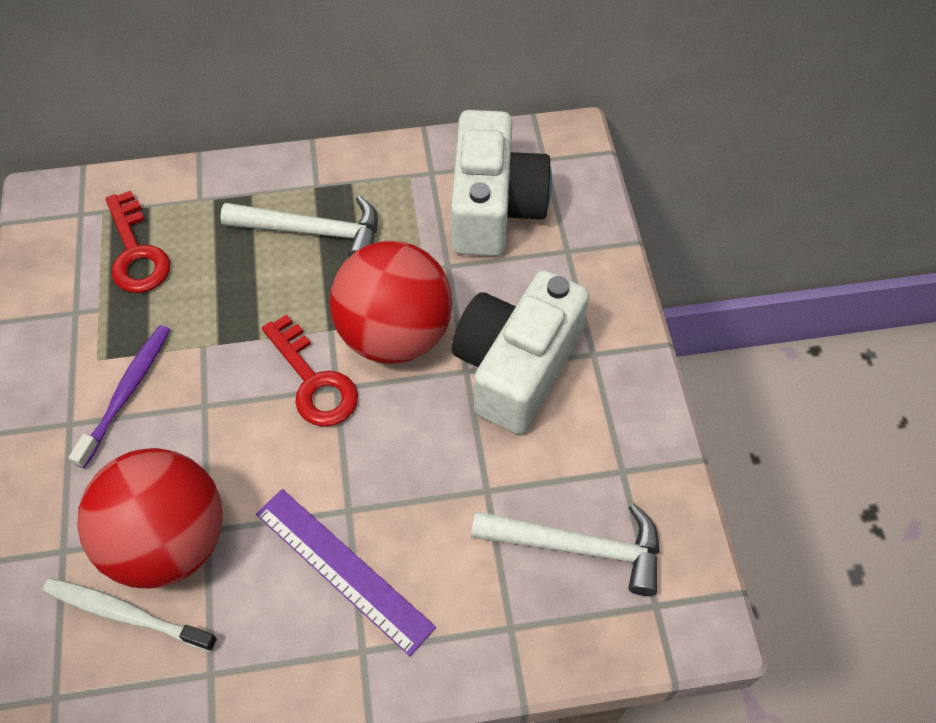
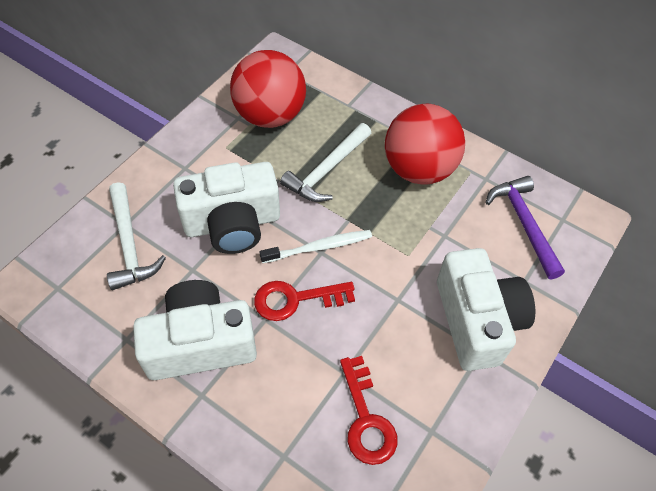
purple hammer: 0 -> 1
purple ruler: 1 -> 0
purple toothbrush: 1 -> 0
white camera: 2 -> 3

